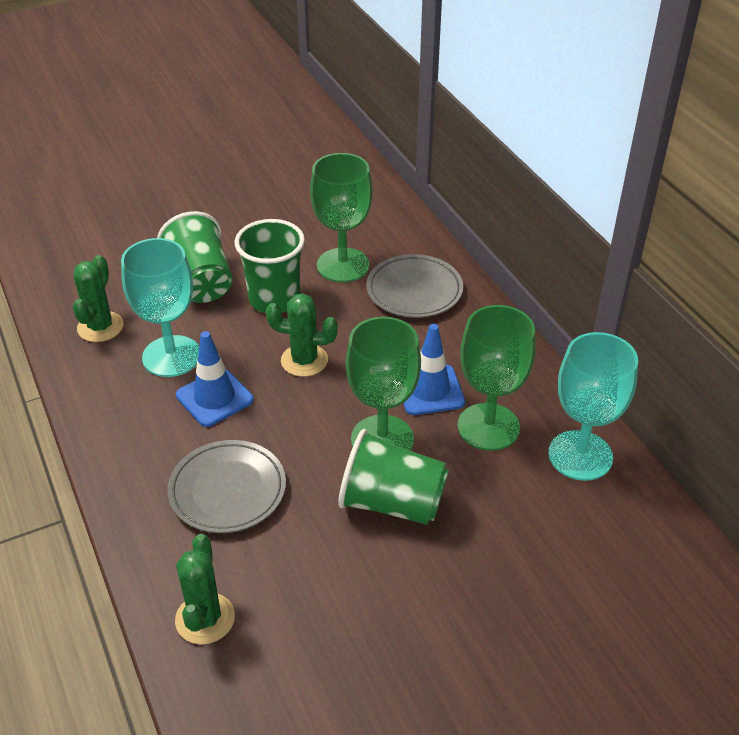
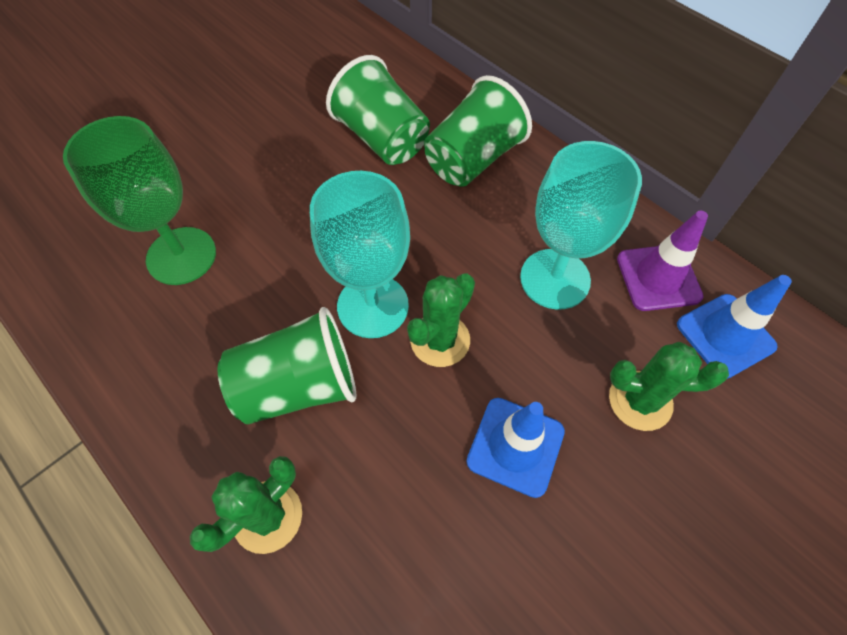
green goblet: 3 -> 1
grey plate: 2 -> 0
purple traffic cone: 0 -> 1

